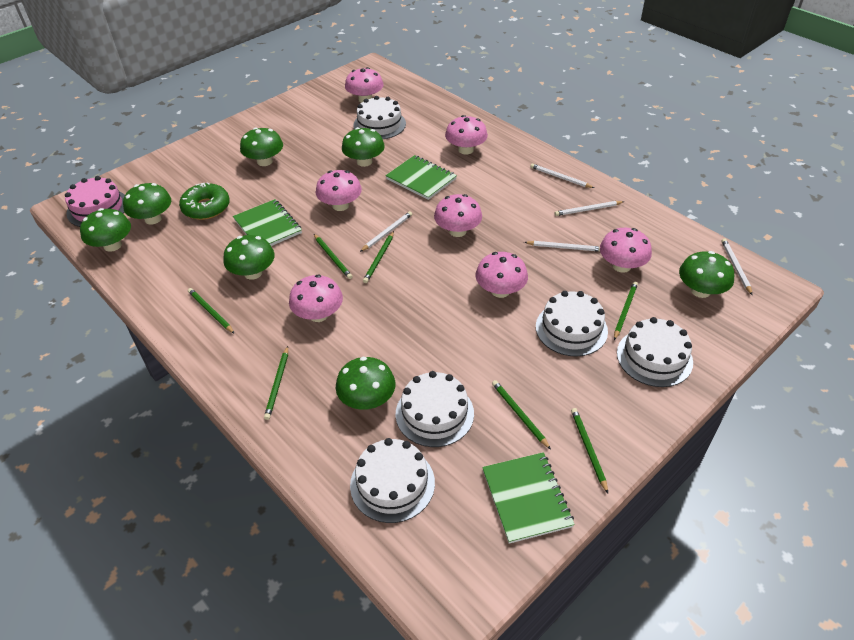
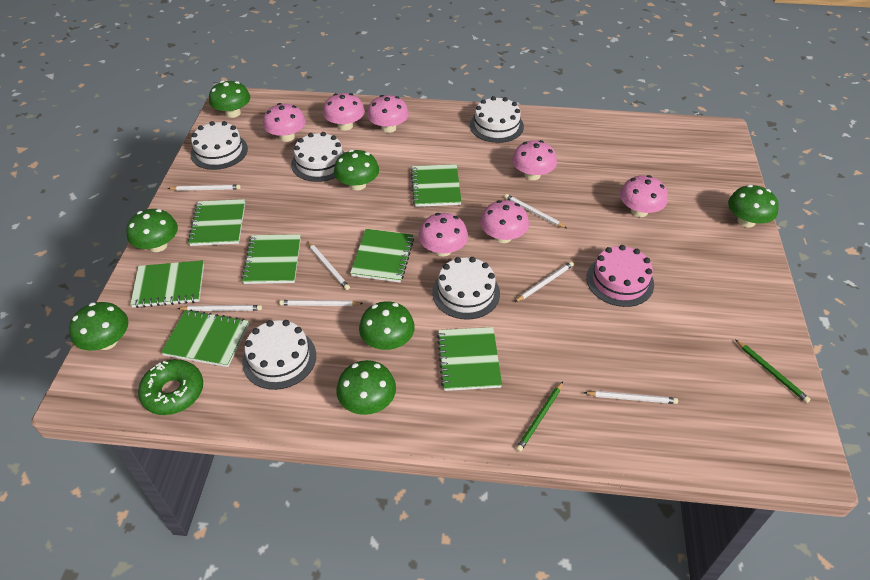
green notebook: 3 -> 7
green pencil: 7 -> 2
white pencil: 5 -> 7

